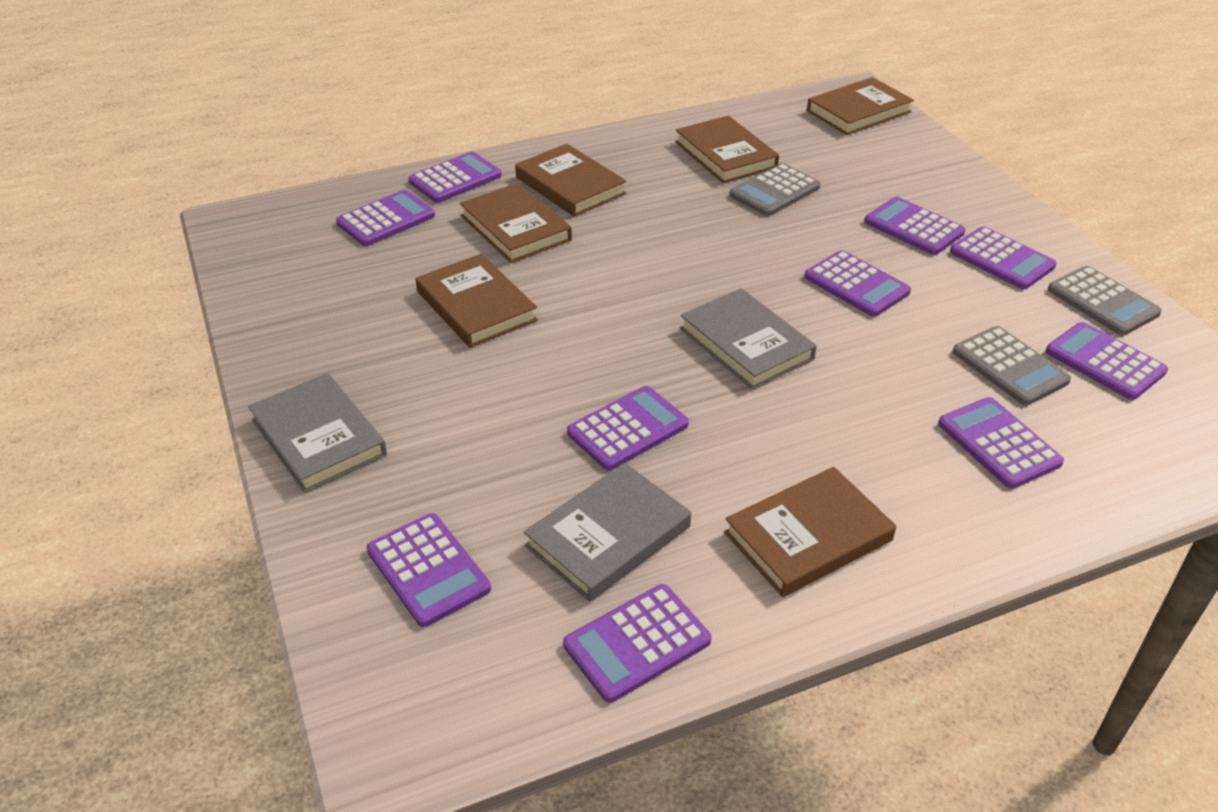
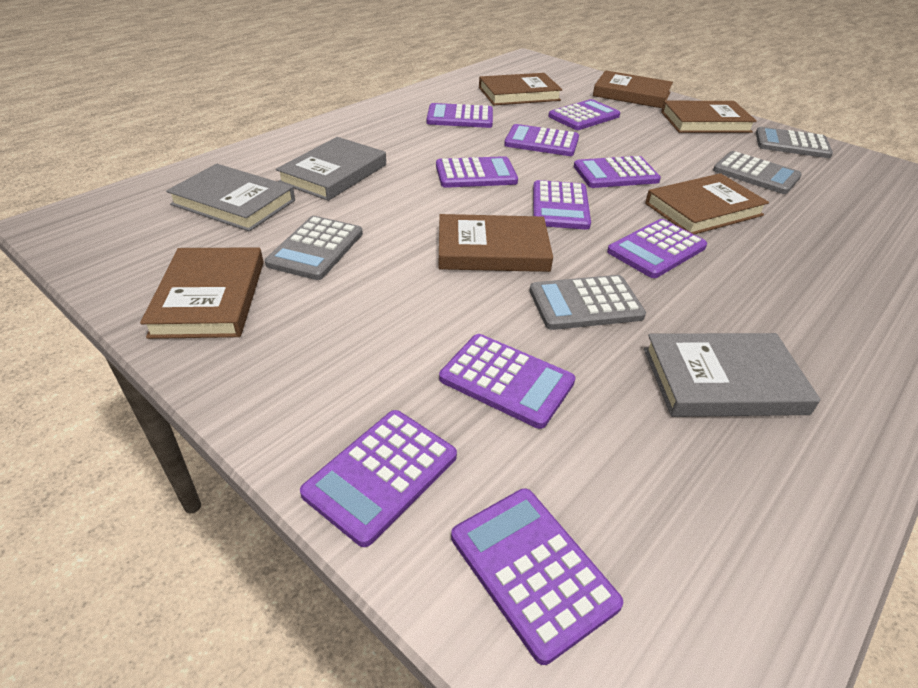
grey calculator: 3 -> 4

